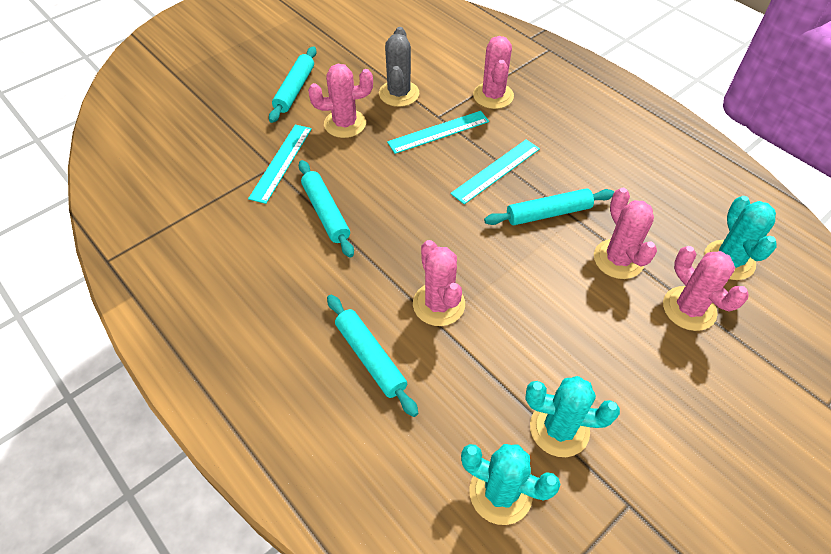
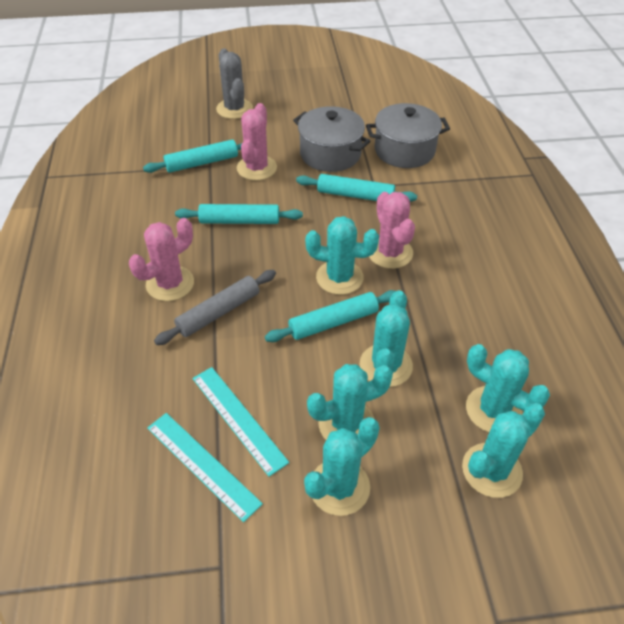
grey pot: 0 -> 2
grey rolling pin: 0 -> 1
pink cactus: 5 -> 3
turquoise cactus: 3 -> 6
turquoise ruler: 3 -> 2

